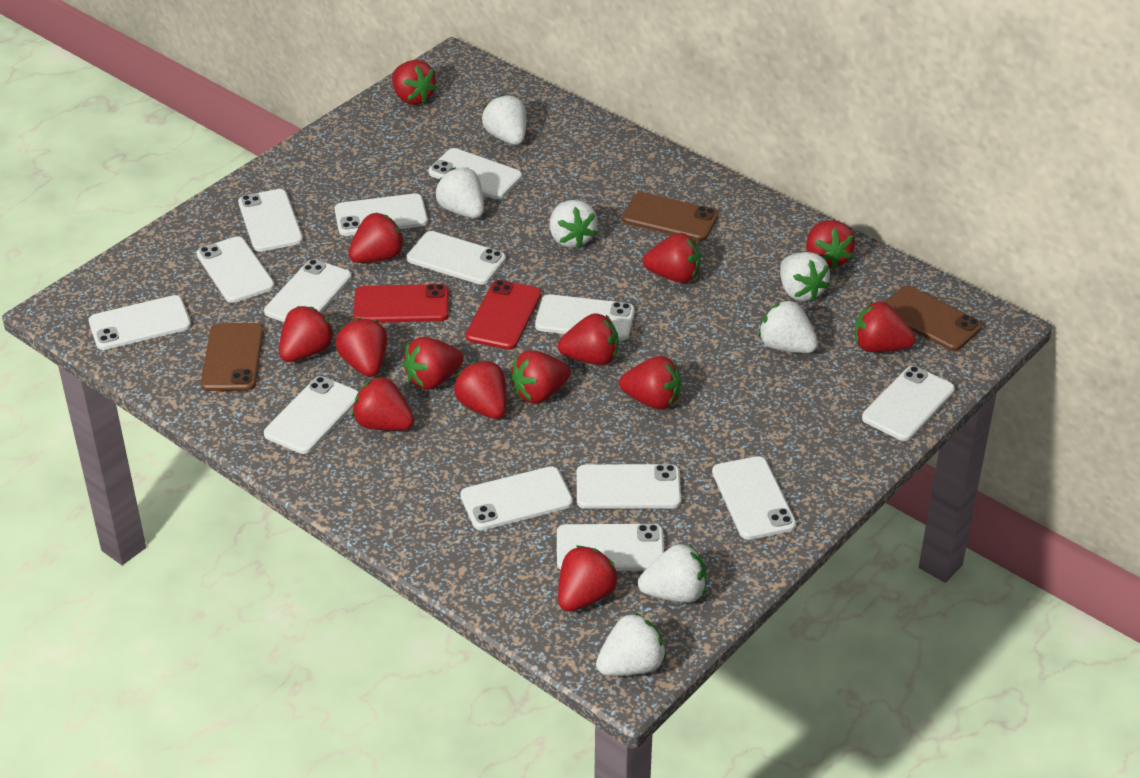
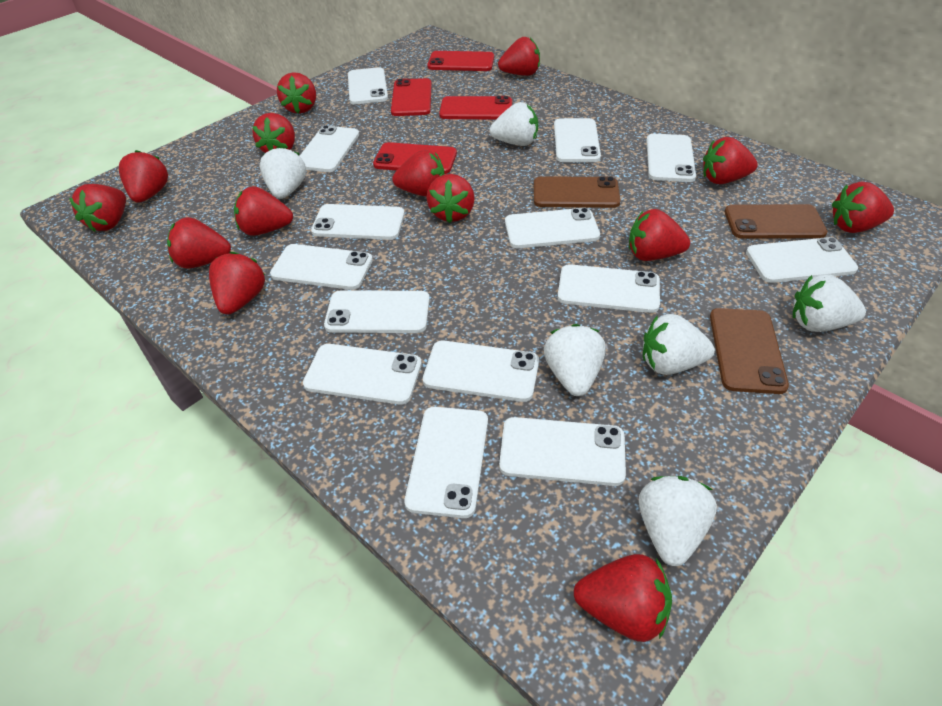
red phone: 2 -> 4
white strawberry: 7 -> 6

